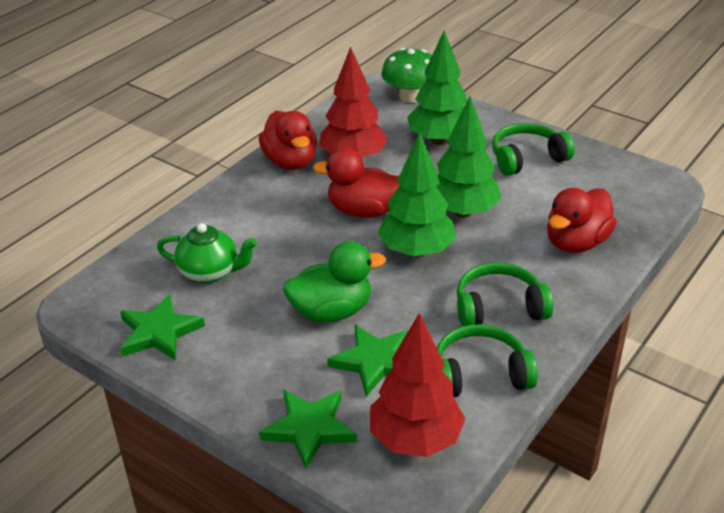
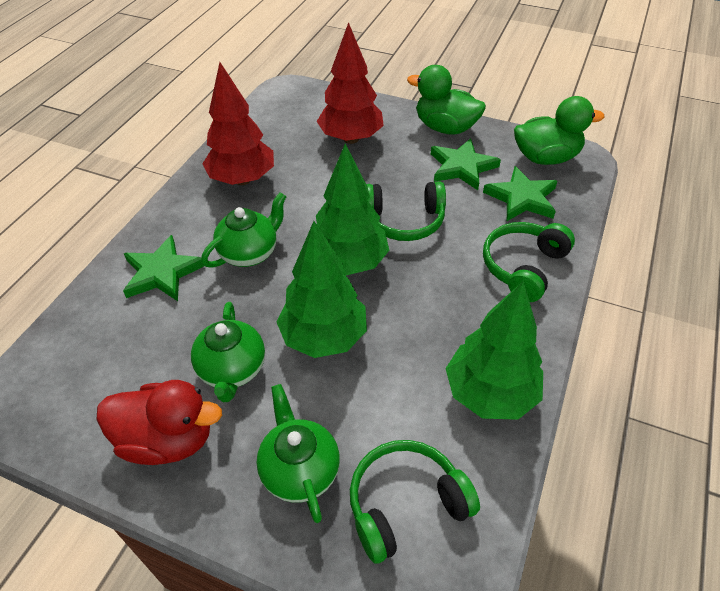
green duck: 1 -> 2
green mushroom: 1 -> 0
green teapot: 1 -> 3
red duck: 3 -> 1

